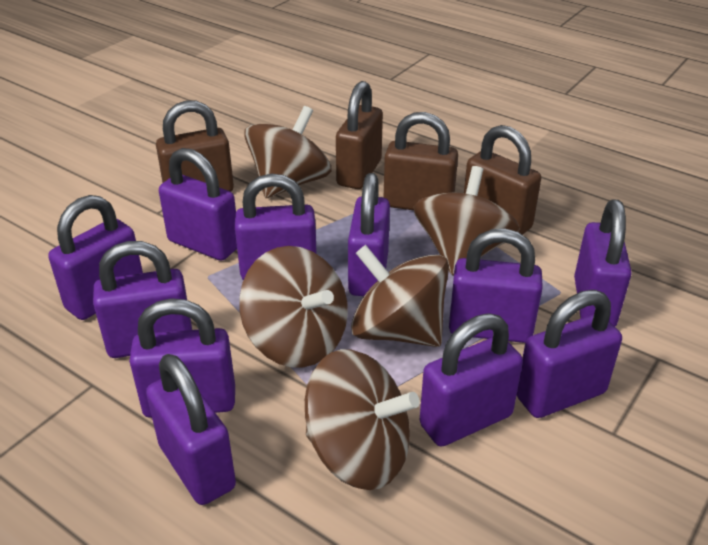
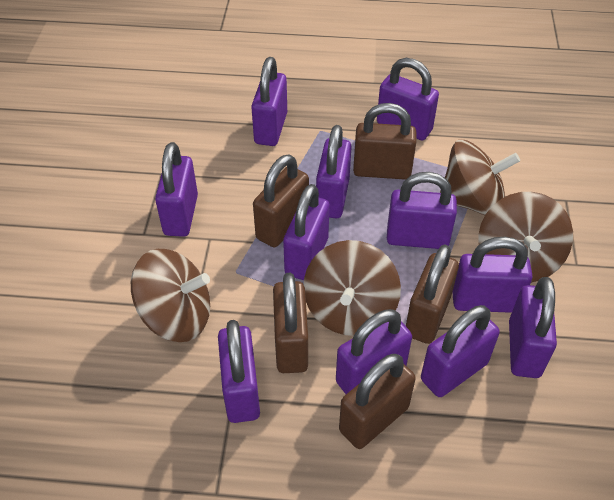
brown padlock: 4 -> 5
brown spinning top: 5 -> 4

